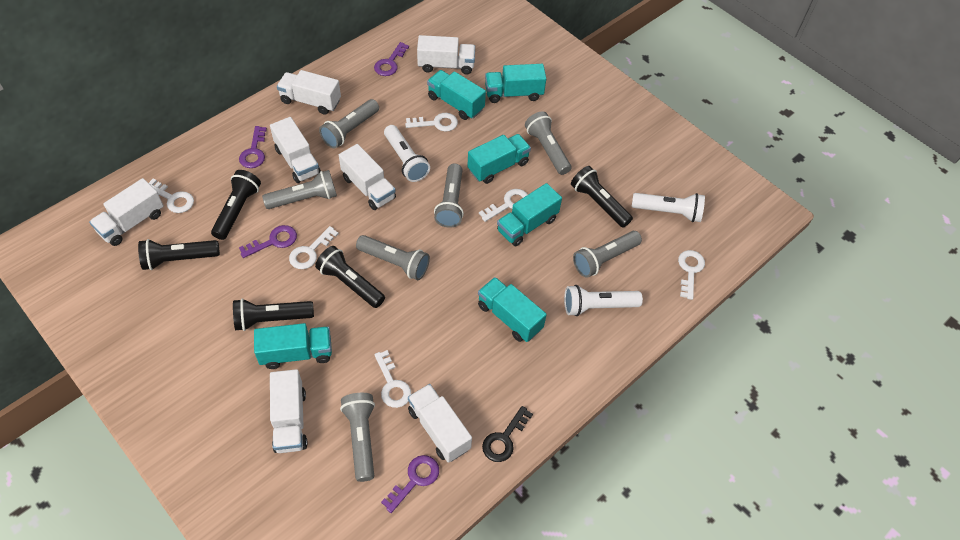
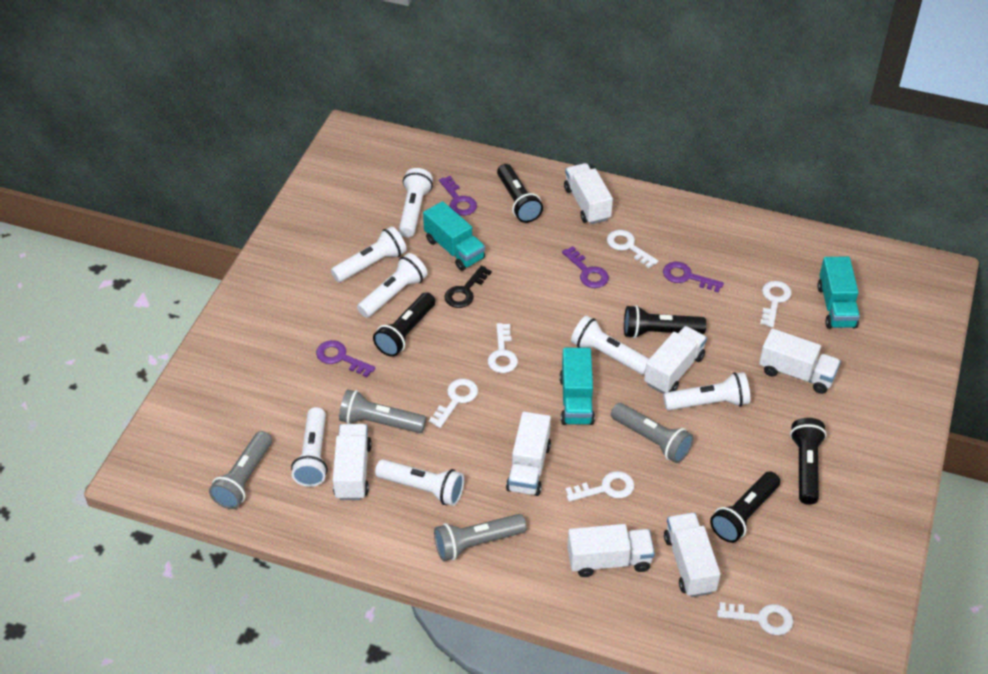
grey flashlight: 7 -> 4
turquoise truck: 6 -> 3
white flashlight: 3 -> 7

